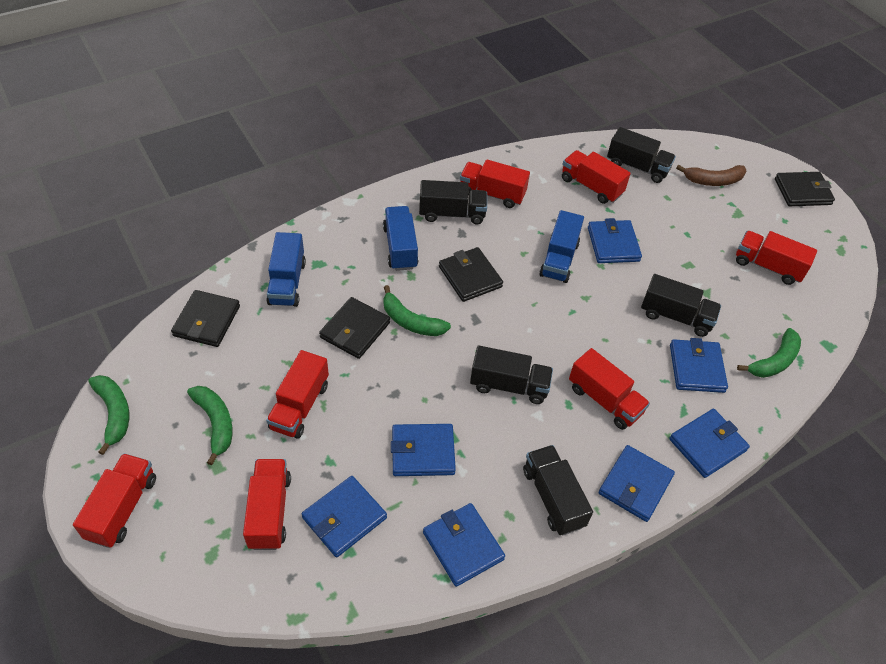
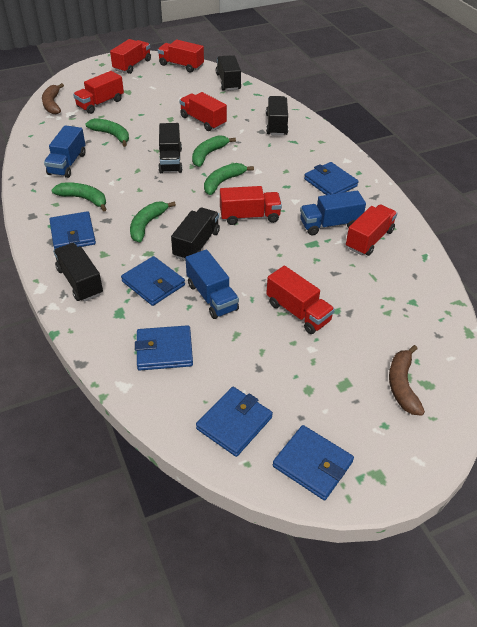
black wallet: 4 -> 0
blue wallet: 7 -> 6
brown banana: 1 -> 2
green banana: 4 -> 5

